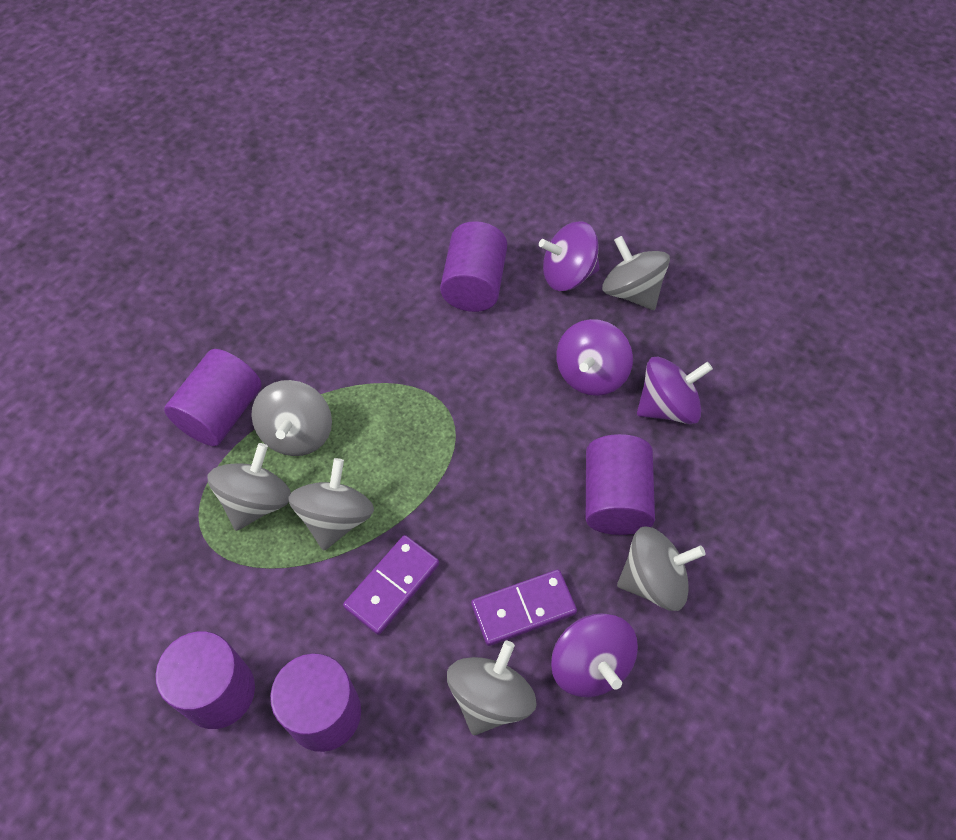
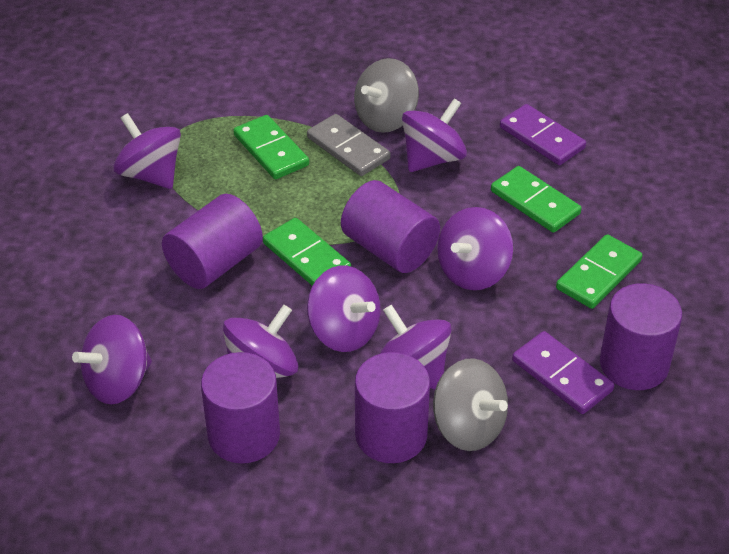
green domino: 0 -> 4
grey domino: 0 -> 1
grey spinning top: 6 -> 2
purple spinning top: 4 -> 7

